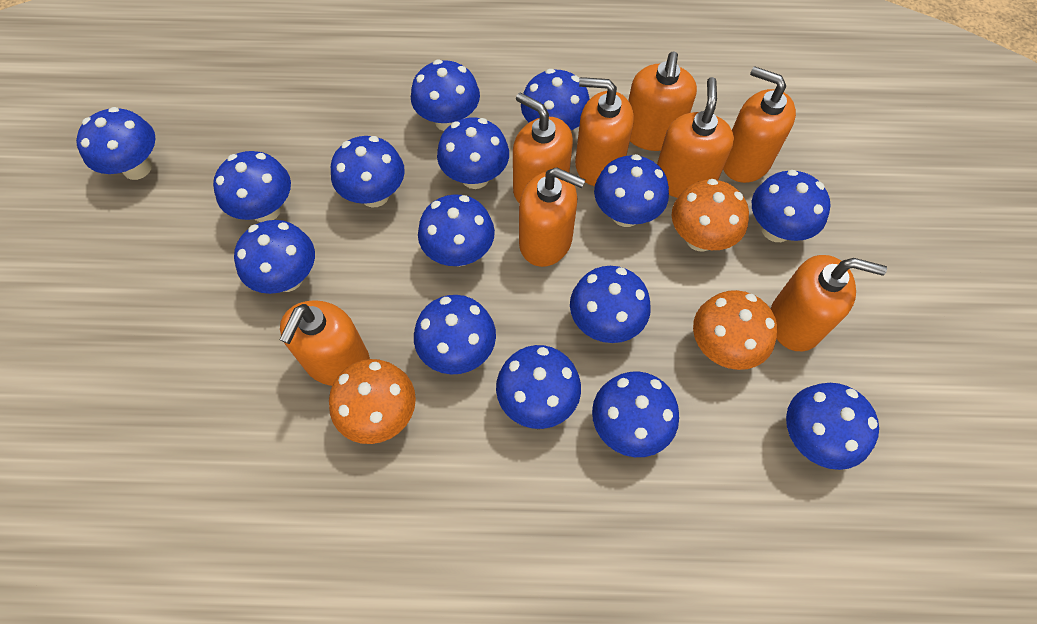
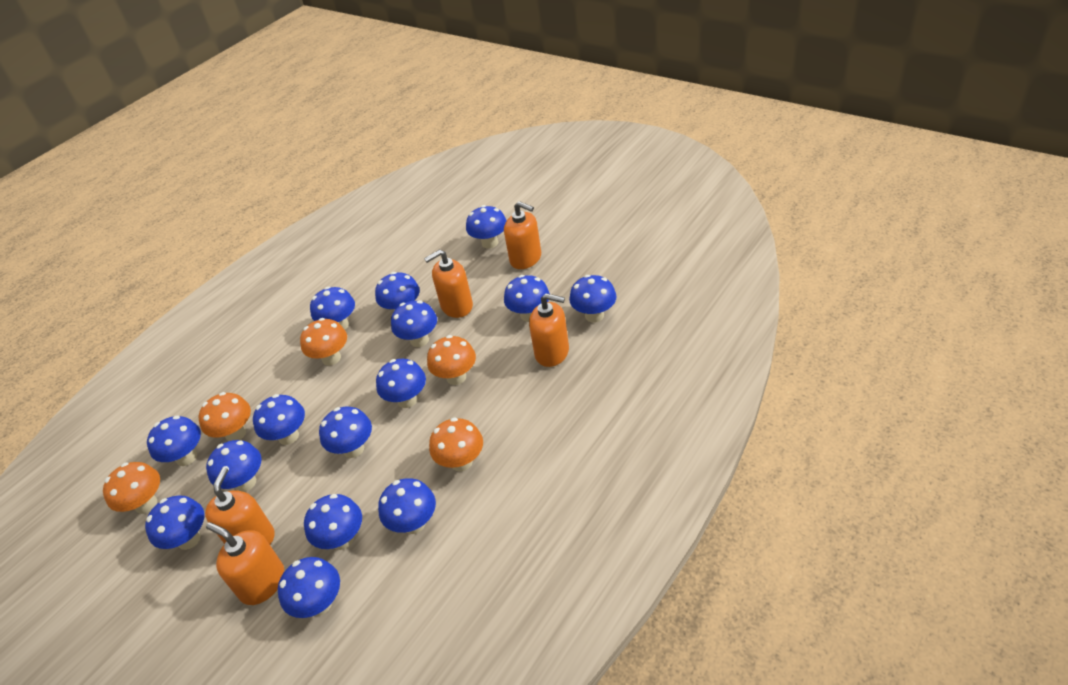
orange mushroom: 3 -> 5
orange soap dispenser: 8 -> 5

